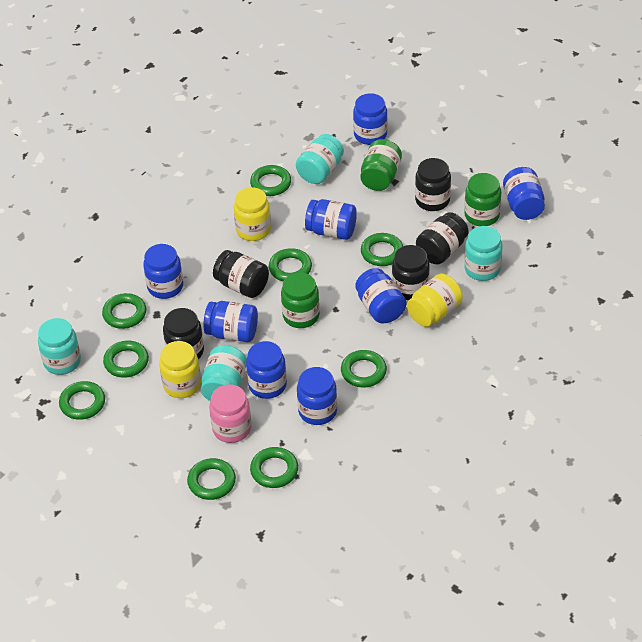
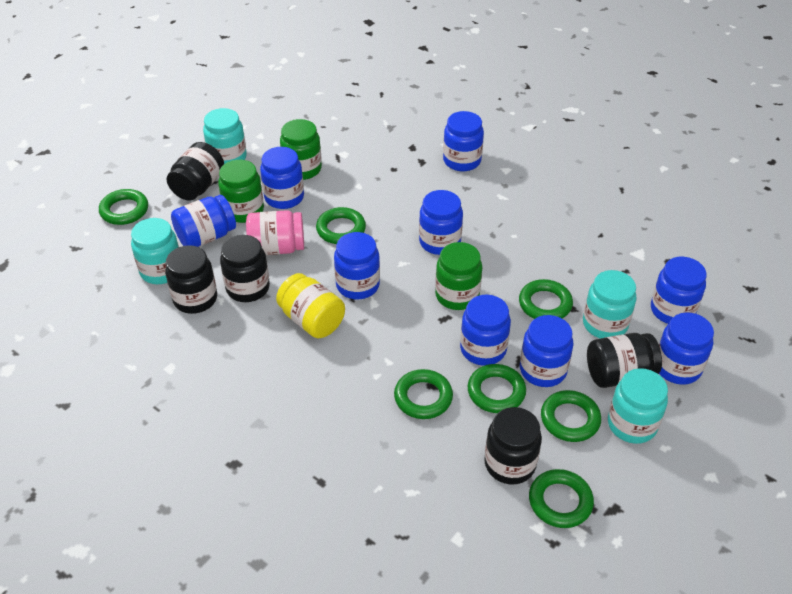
blue jar: 8 -> 9
green ring: 9 -> 7
yellow jar: 3 -> 1

